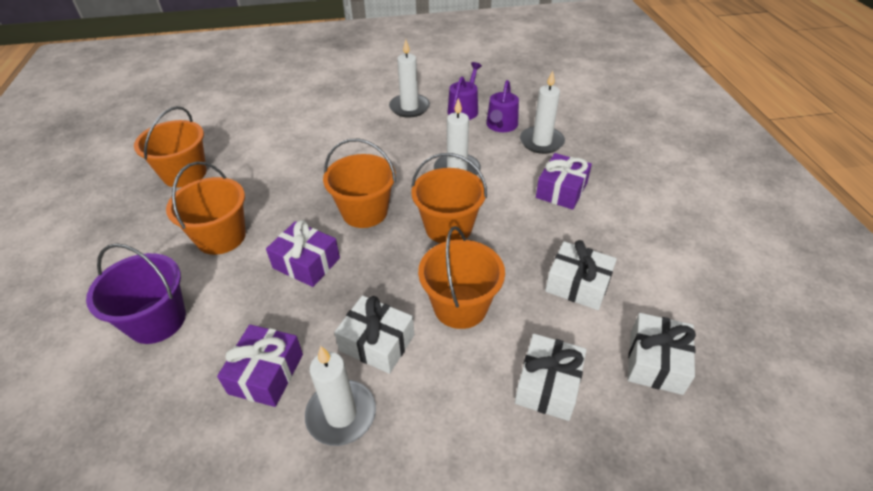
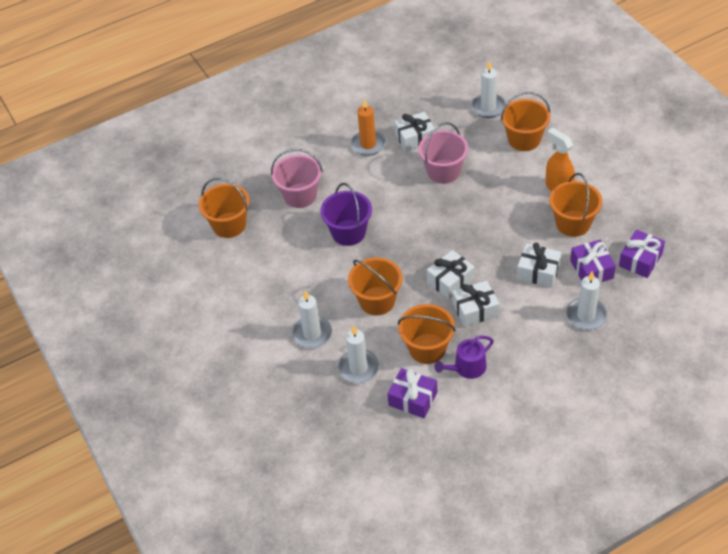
orange candle: 0 -> 1
orange spray bottle: 0 -> 1
pink bucket: 0 -> 2
purple watering can: 2 -> 1

